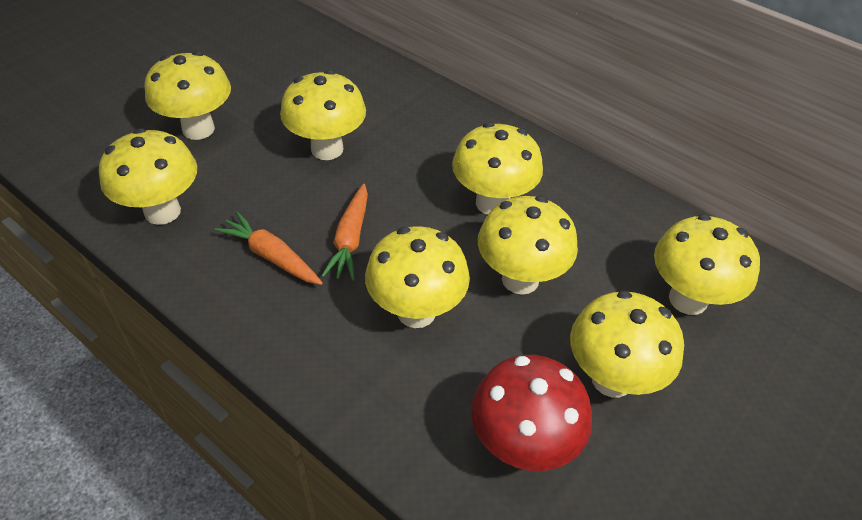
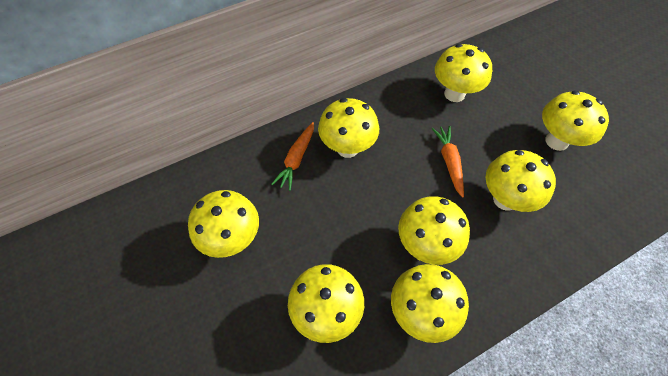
red mushroom: 1 -> 0

